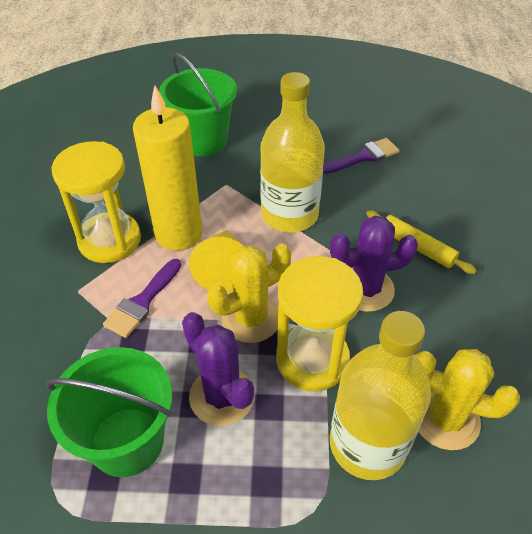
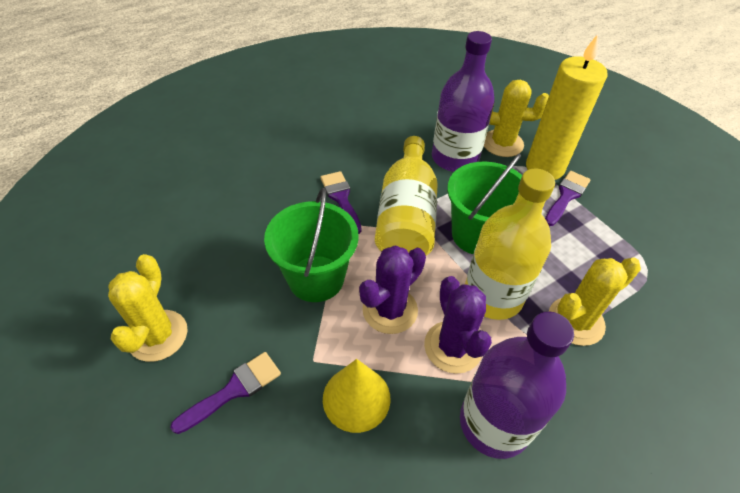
purple bottle: 0 -> 2
purple brush: 2 -> 3
yellow cactus: 2 -> 3
yellow hourglass: 2 -> 0
yellow rolling pin: 1 -> 0

